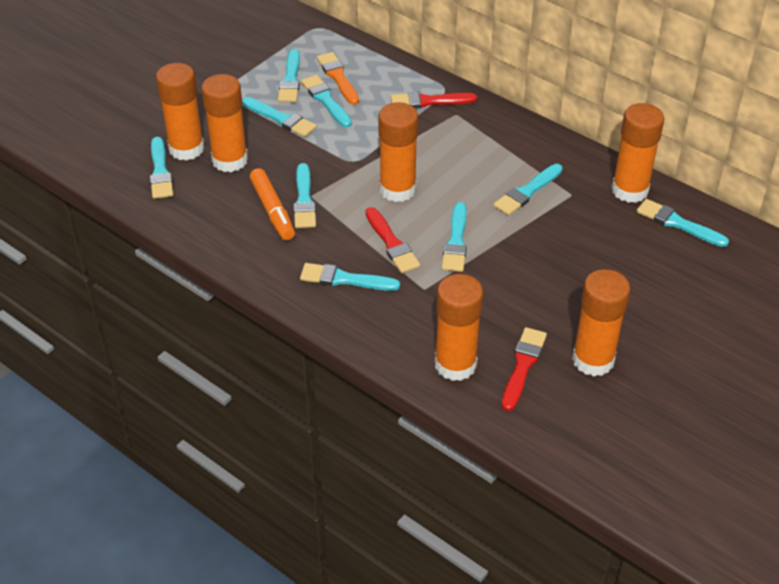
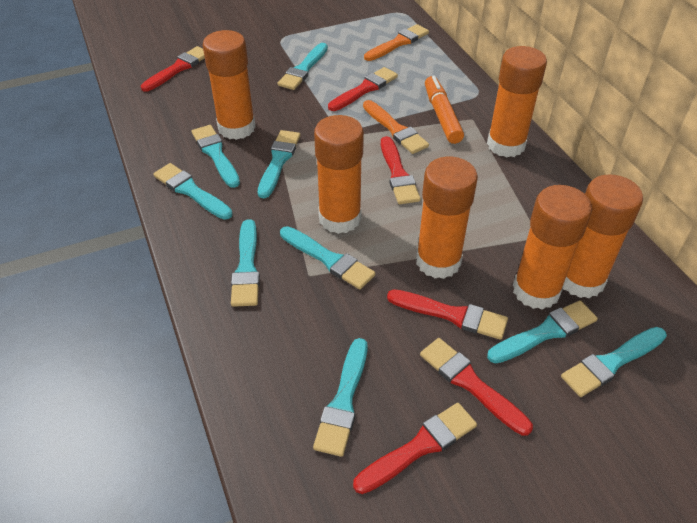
orange brush: 1 -> 2
red brush: 3 -> 6

